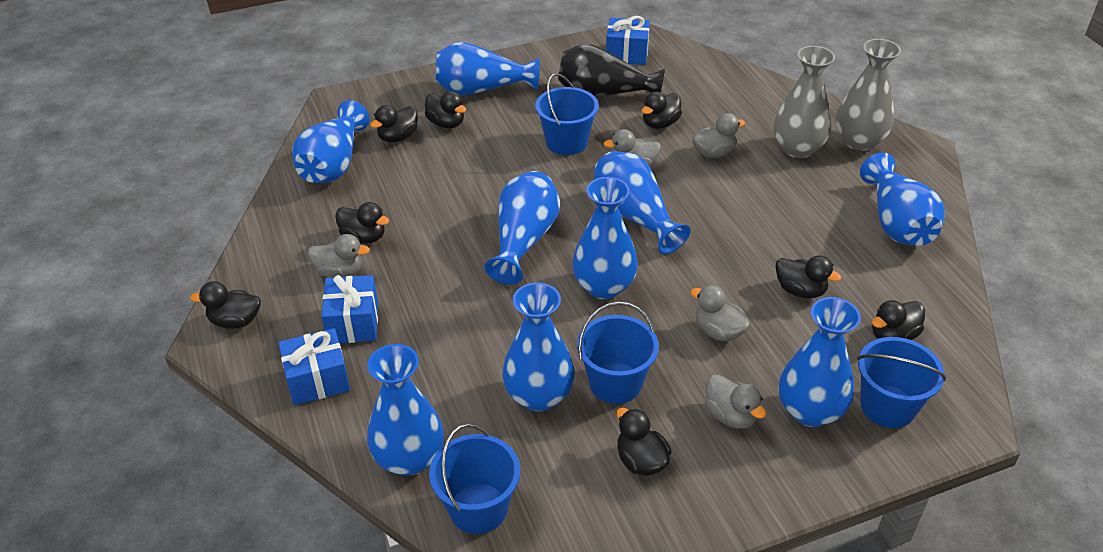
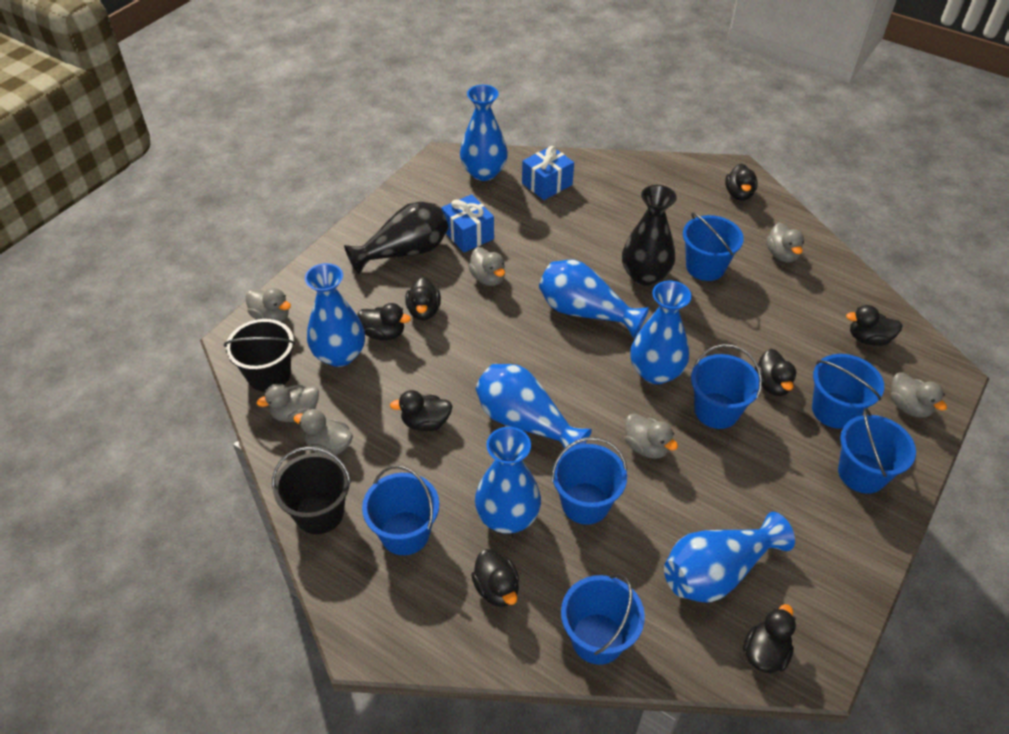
black bucket: 0 -> 2
black vase: 1 -> 2
blue bucket: 4 -> 7
blue gift: 3 -> 2
blue vase: 9 -> 7
grey duck: 5 -> 7
grey vase: 2 -> 0

